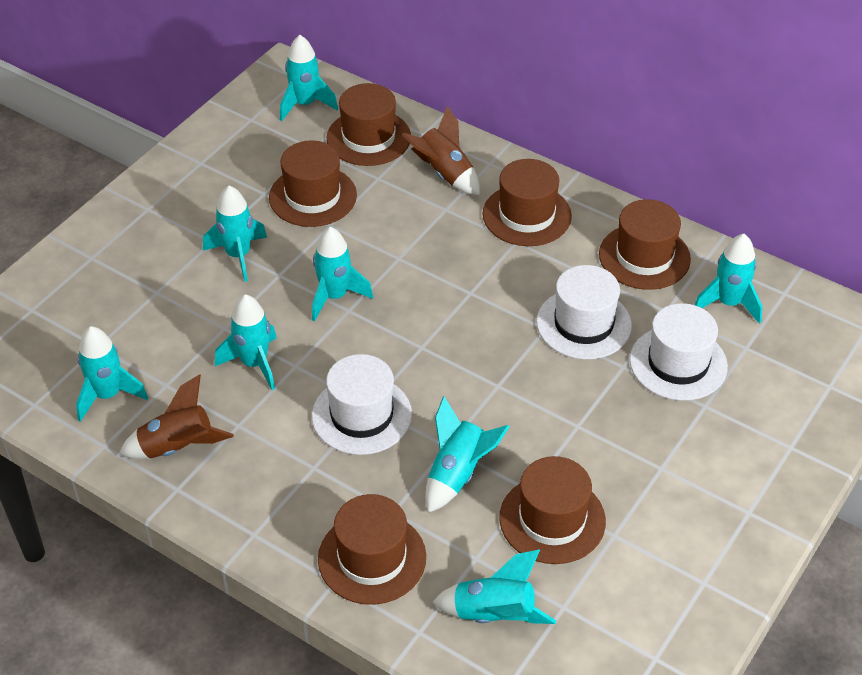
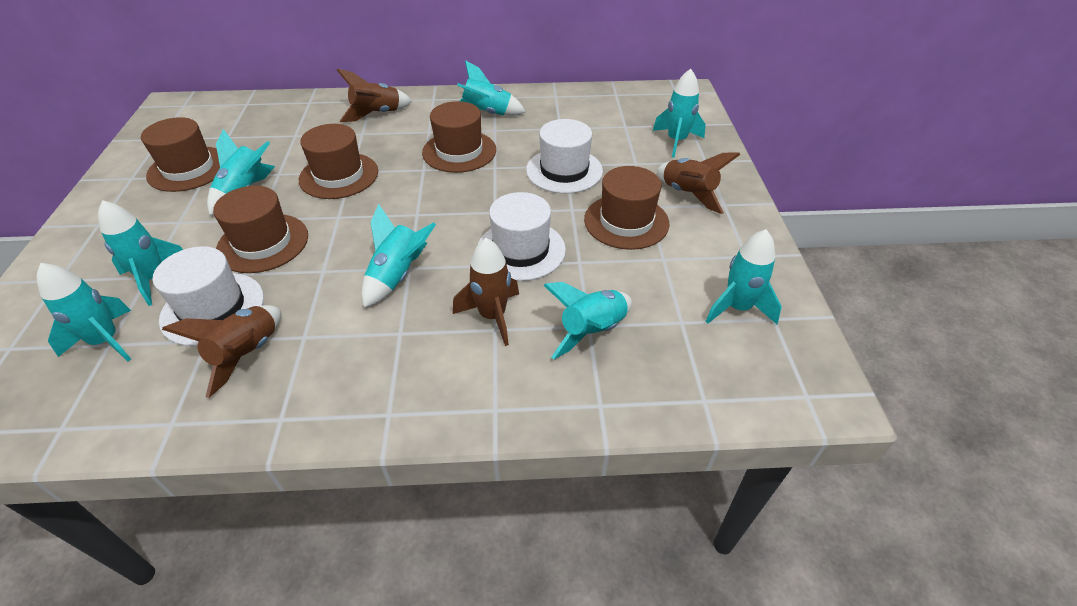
brown hat: 6 -> 5
brown rocket: 2 -> 4

